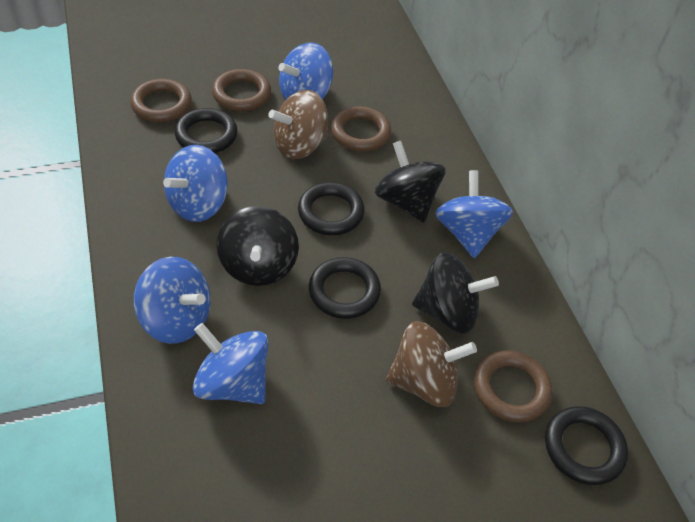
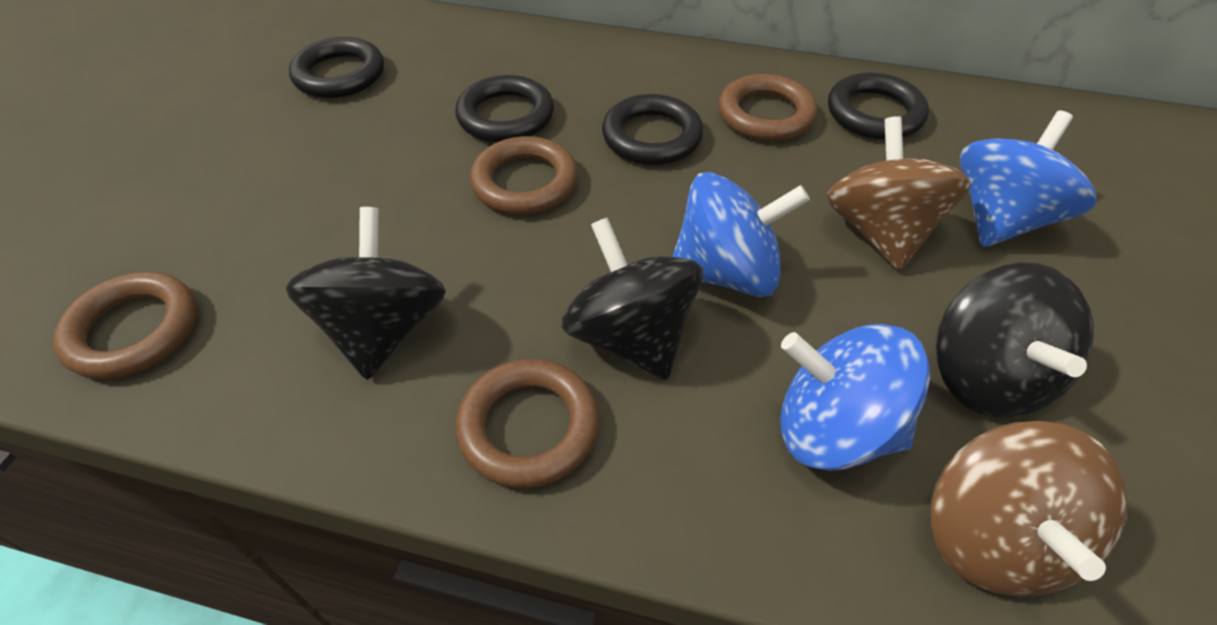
blue spinning top: 5 -> 3

